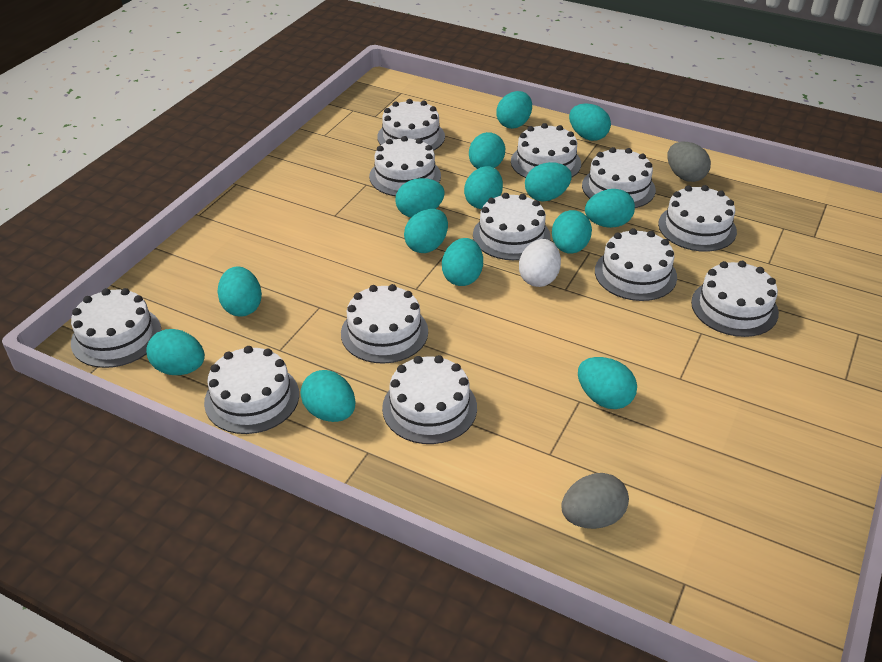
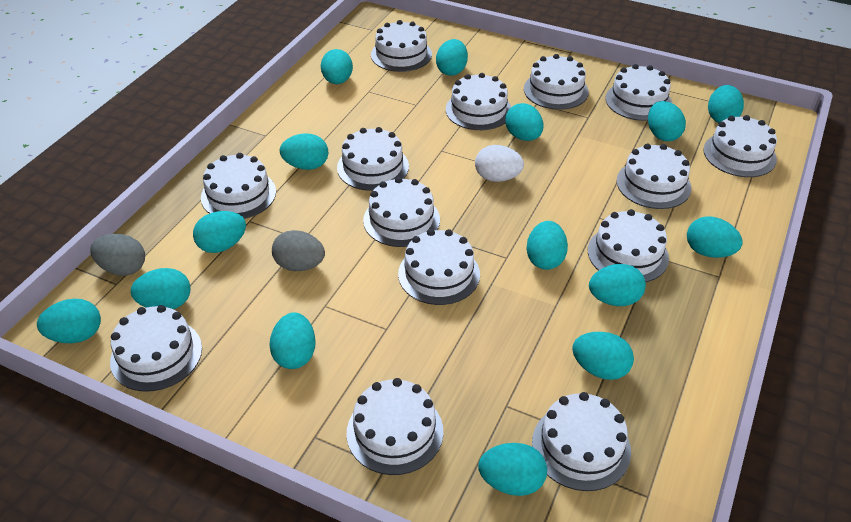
turquoise egg: 14 -> 15
white cake: 12 -> 14

